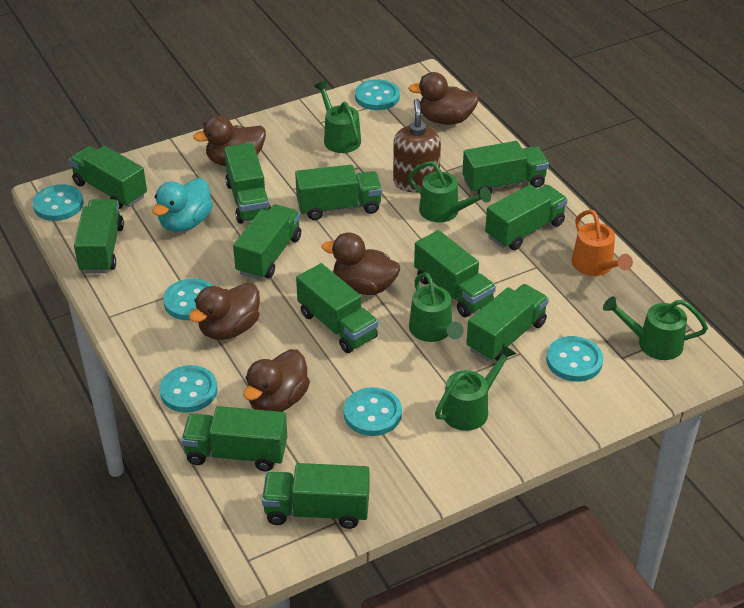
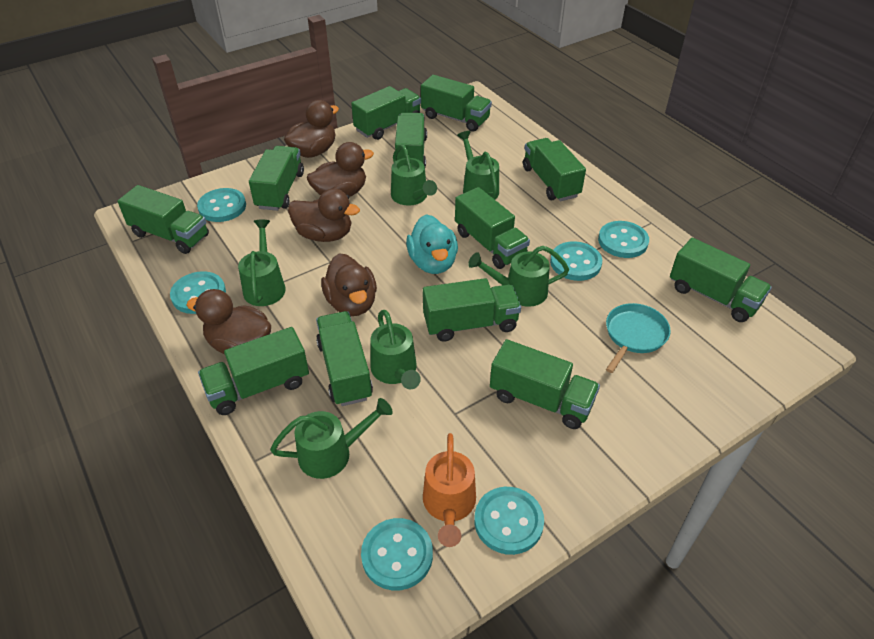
brown soap dispenser: 1 -> 0
green watering can: 5 -> 6
turquoise pan: 0 -> 1

